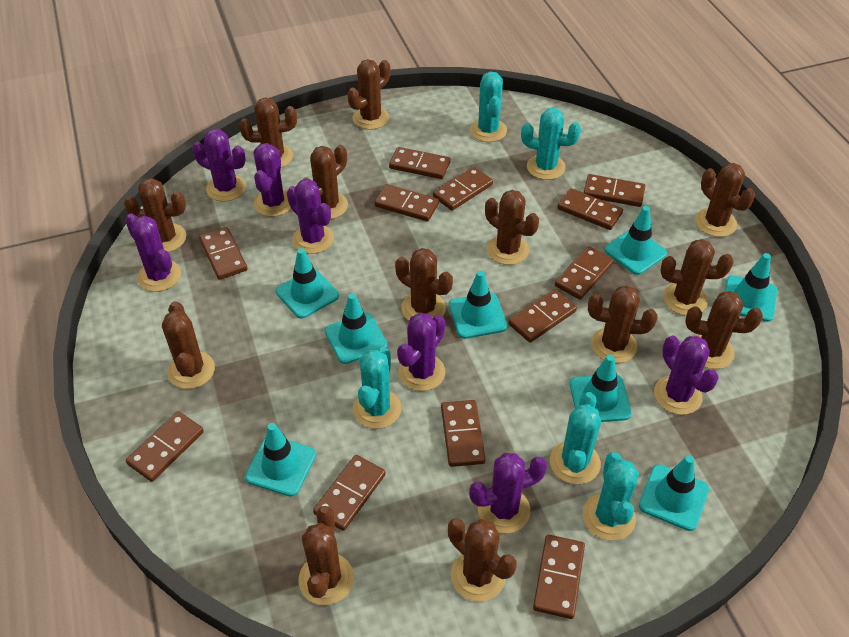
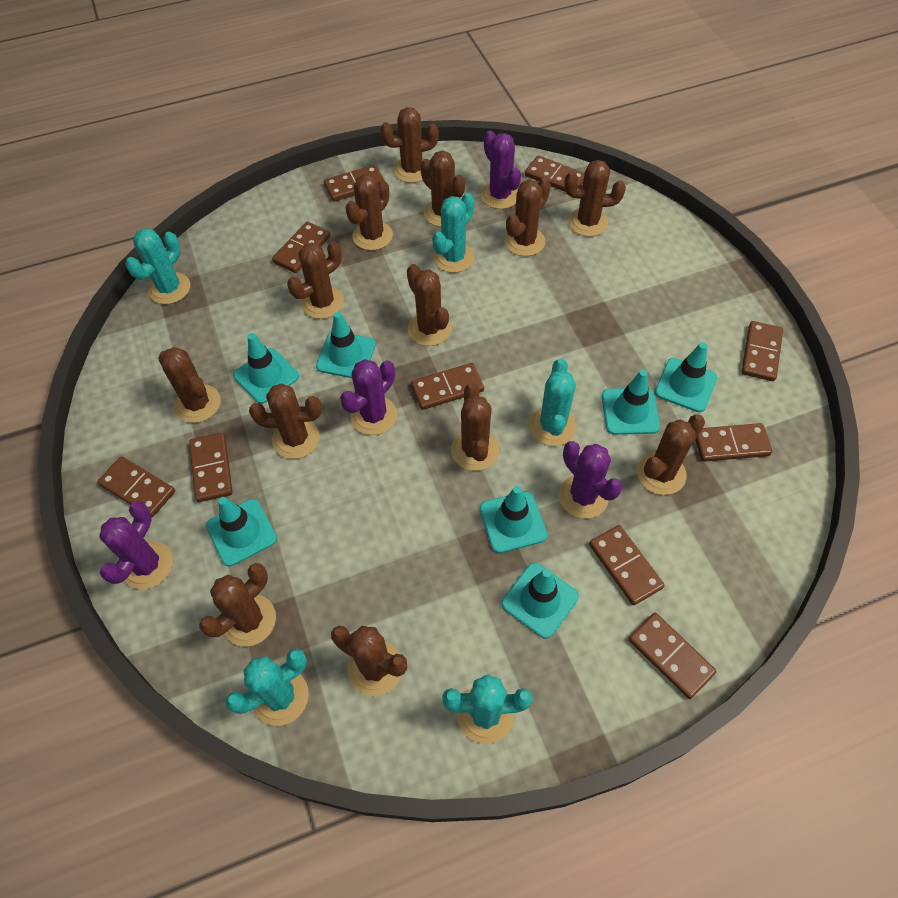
brown domino: 12 -> 10
purple cactus: 7 -> 4
turquoise traffic cone: 8 -> 7

